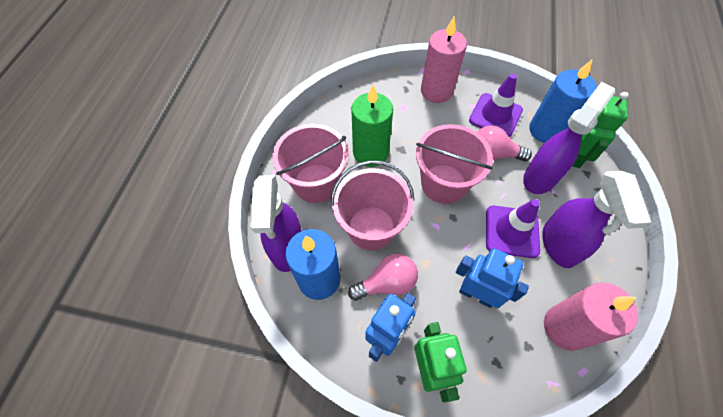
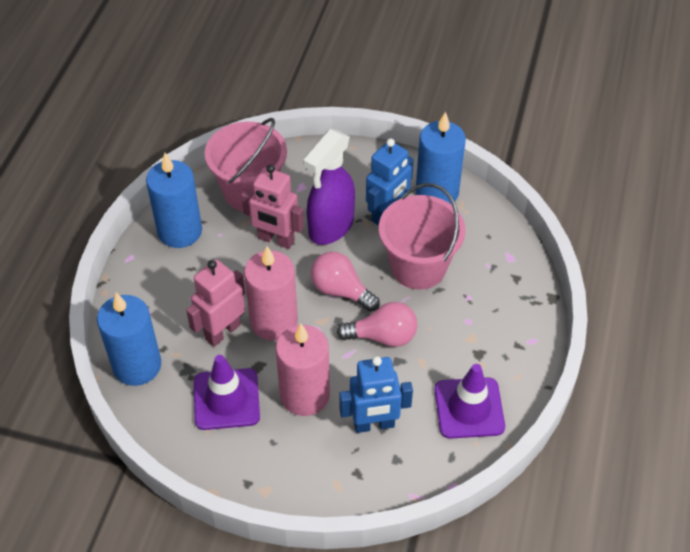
blue candle: 2 -> 3
green candle: 1 -> 0
green robot: 2 -> 0
pink bucket: 3 -> 2
pink robot: 0 -> 2
purple spray bottle: 3 -> 1

